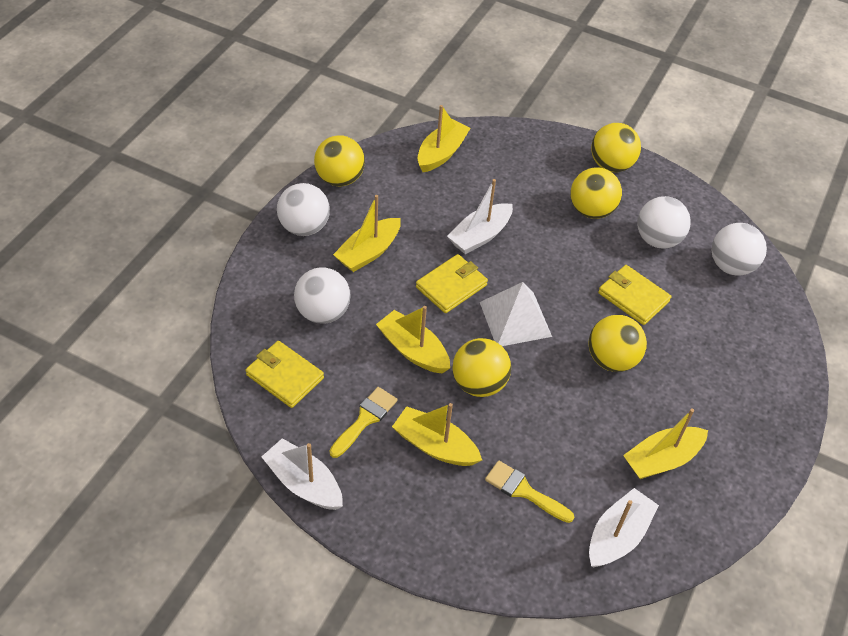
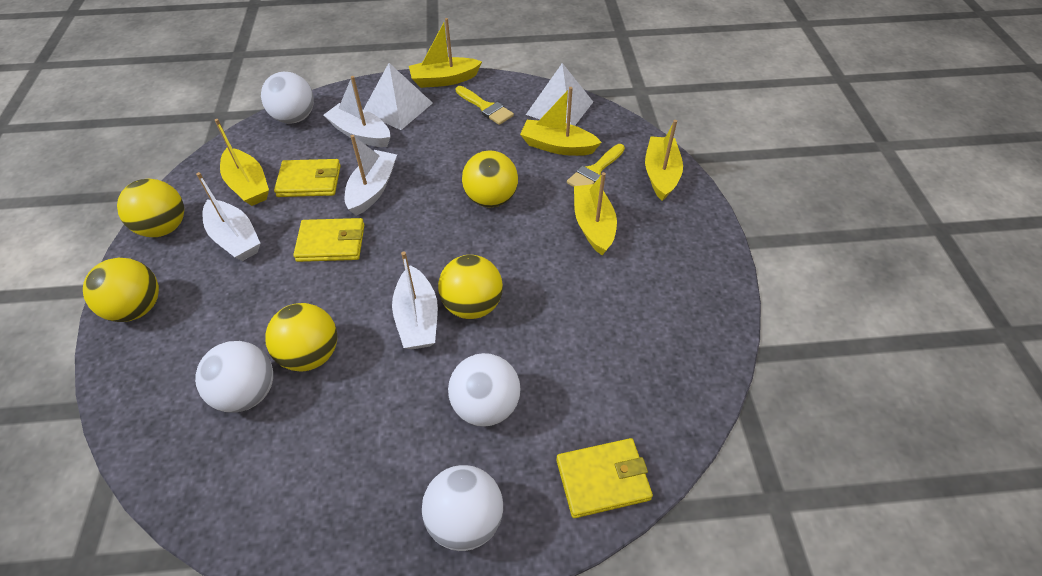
white boat: 3 -> 4
white pyramid: 1 -> 2

